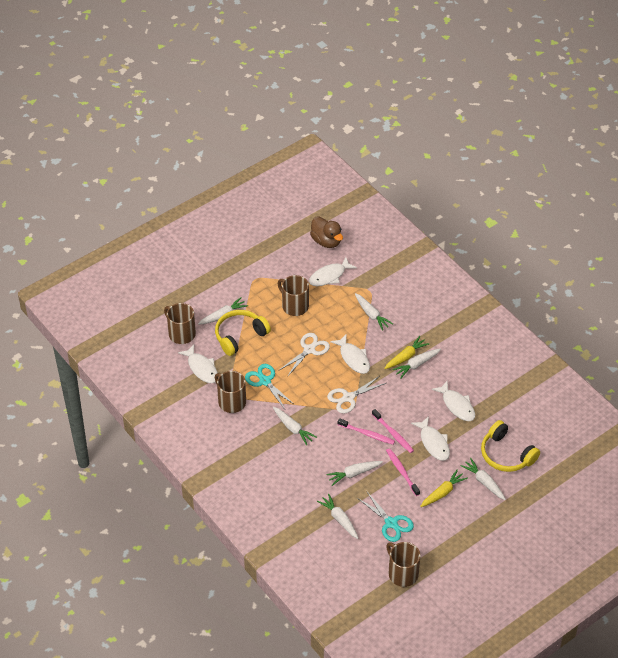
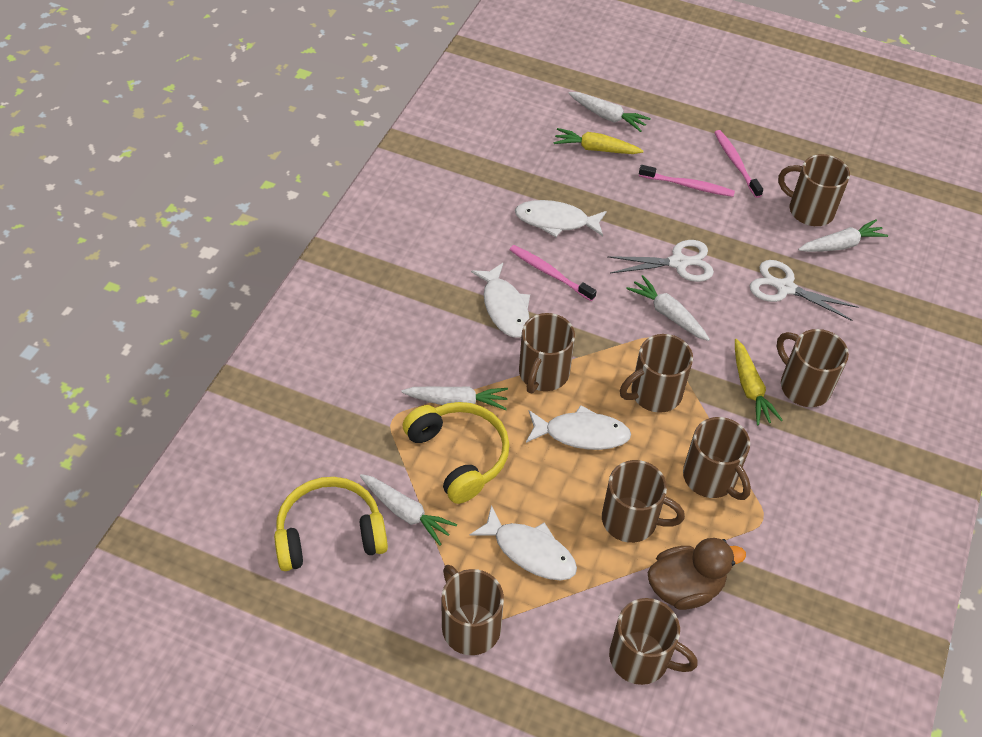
brown mug: 4 -> 8
turquoise scissors: 2 -> 0
white carrot: 7 -> 5
white fish: 5 -> 4

